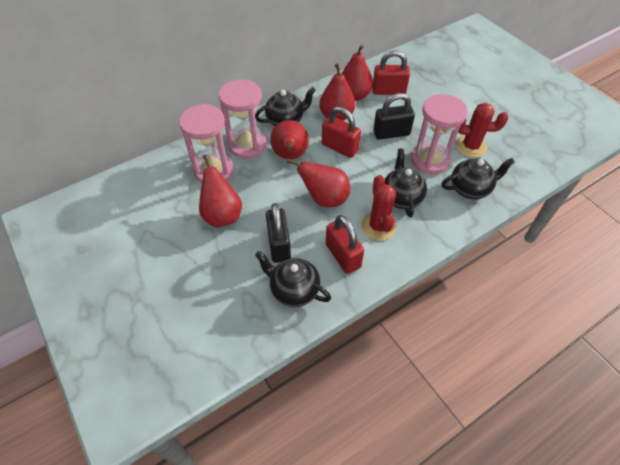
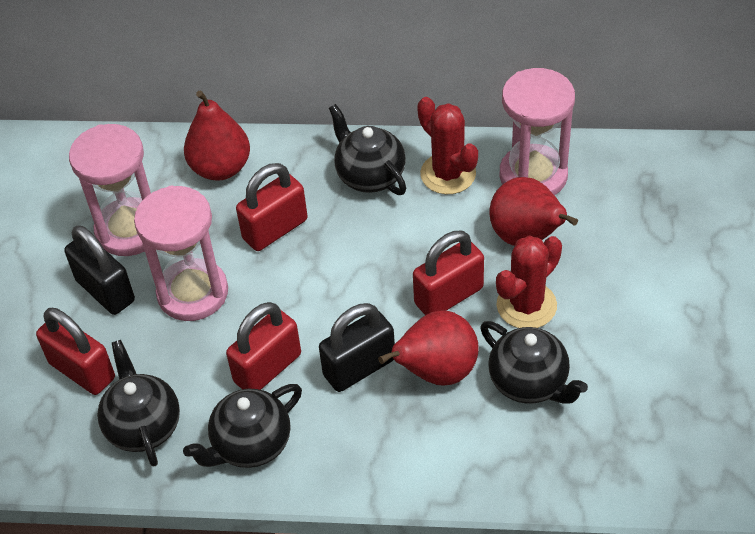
red padlock: 3 -> 4
red pear: 5 -> 3

